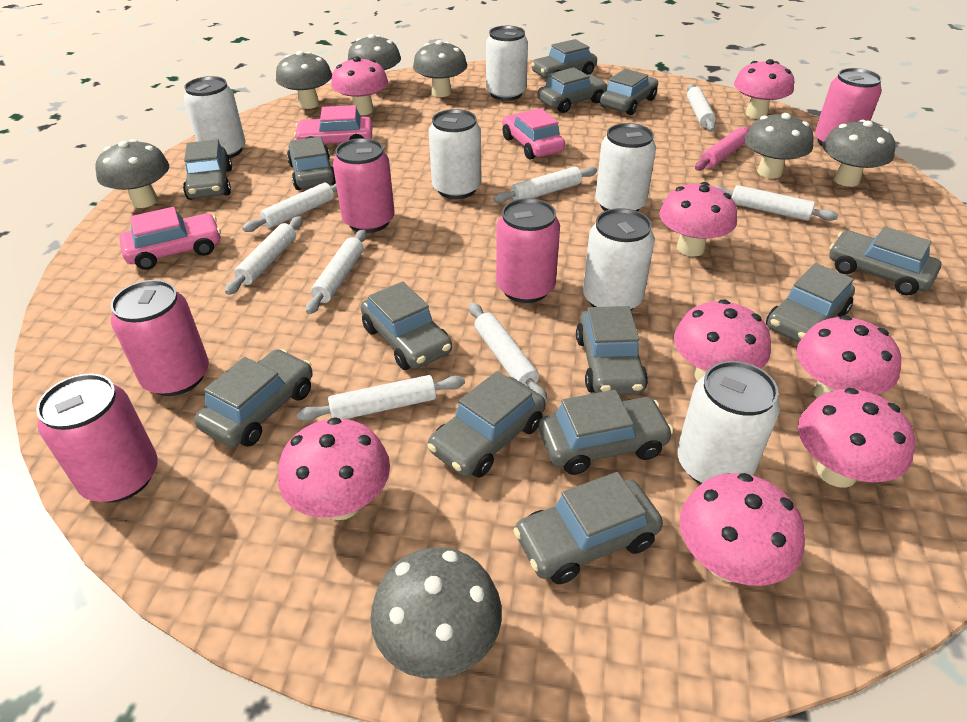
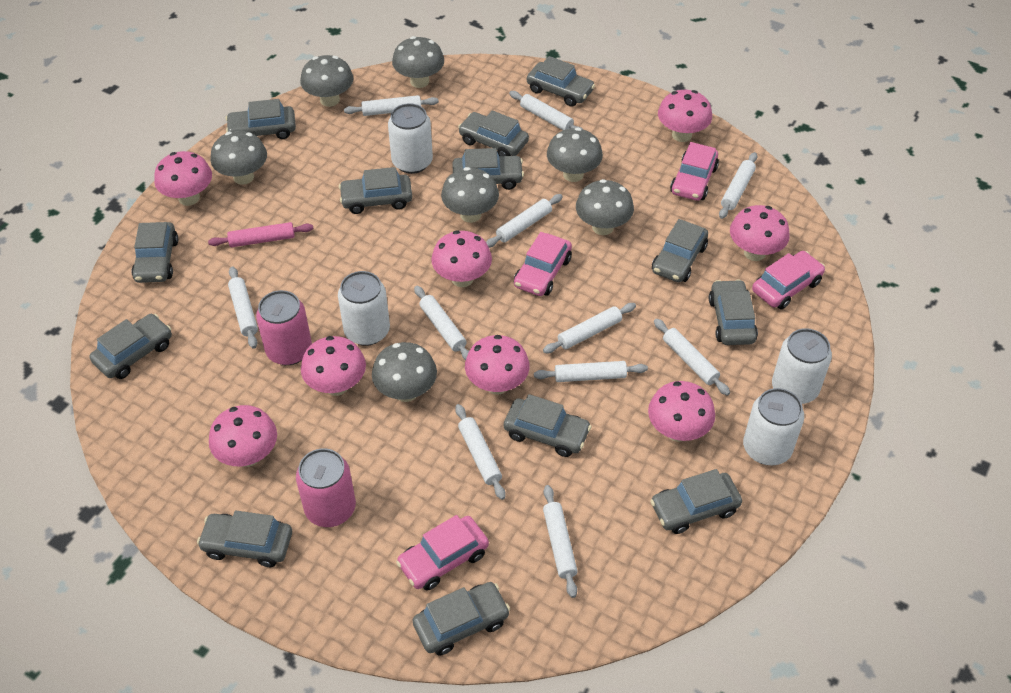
pink can: 5 -> 2
pink car: 3 -> 4
white can: 6 -> 4
white rolling pin: 8 -> 11

